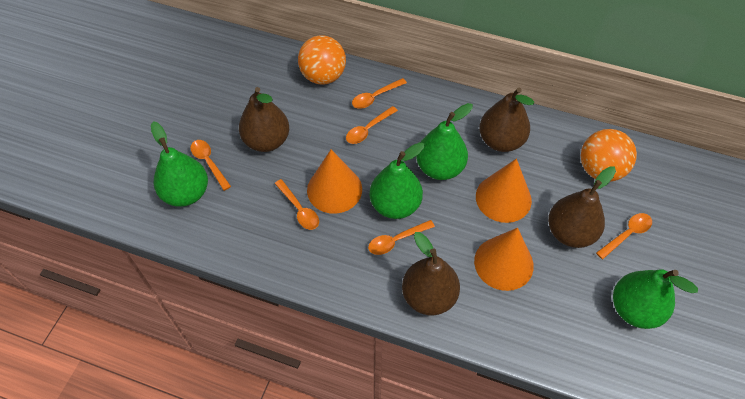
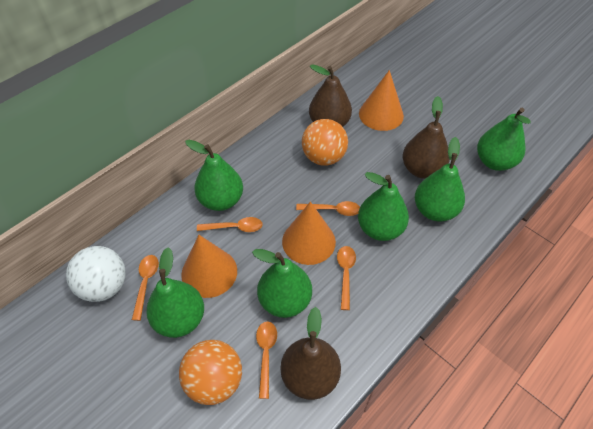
brown pear: 4 -> 3
green pear: 4 -> 6
orange spoon: 6 -> 5
white ball: 0 -> 1

